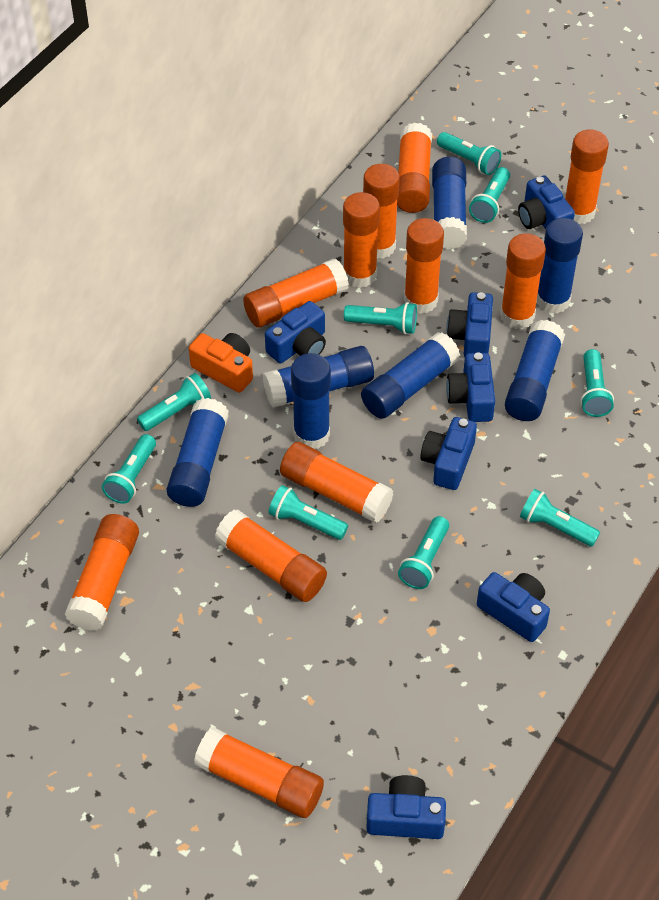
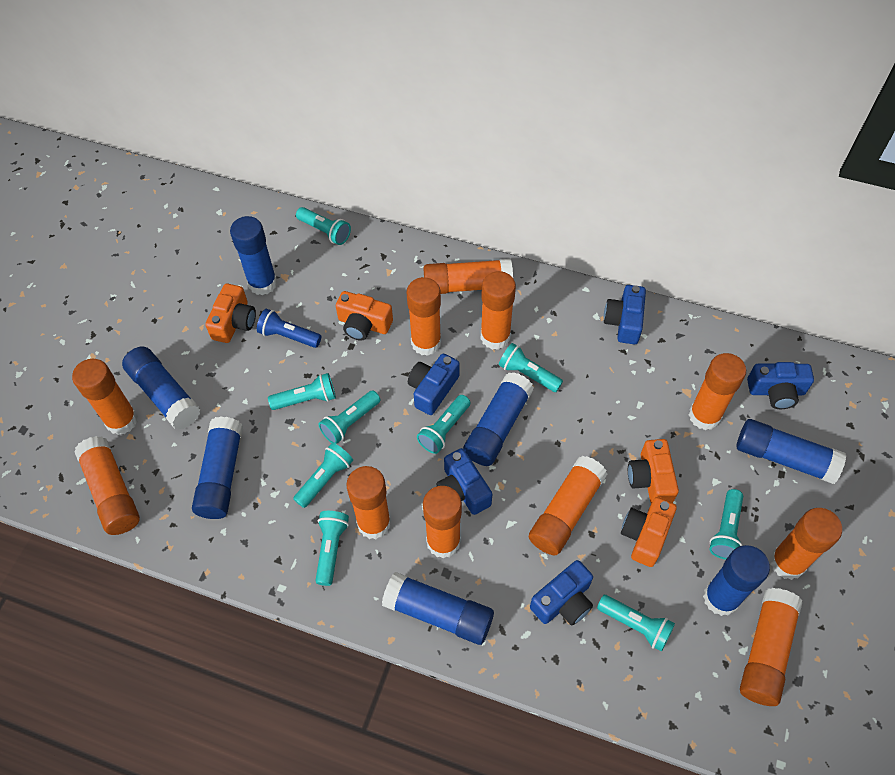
blue camera: 7 -> 5
blue flashlight: 0 -> 1
orange camera: 1 -> 4

